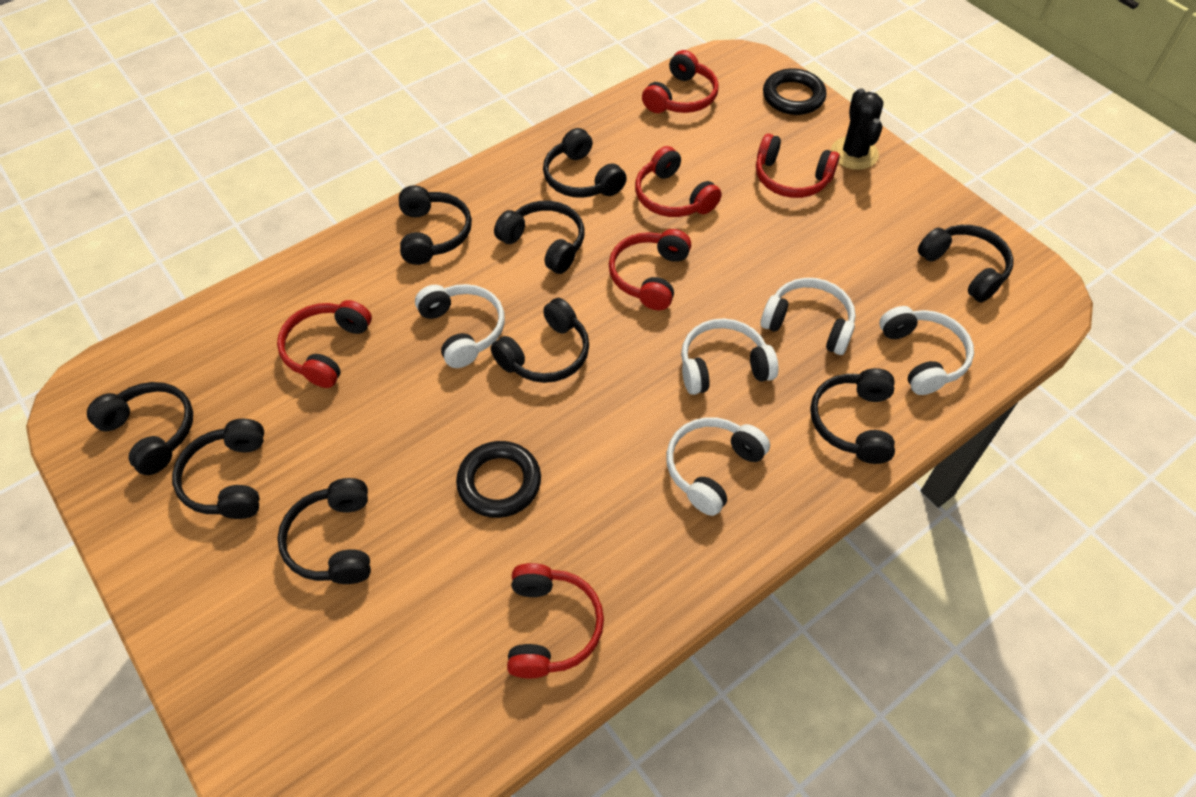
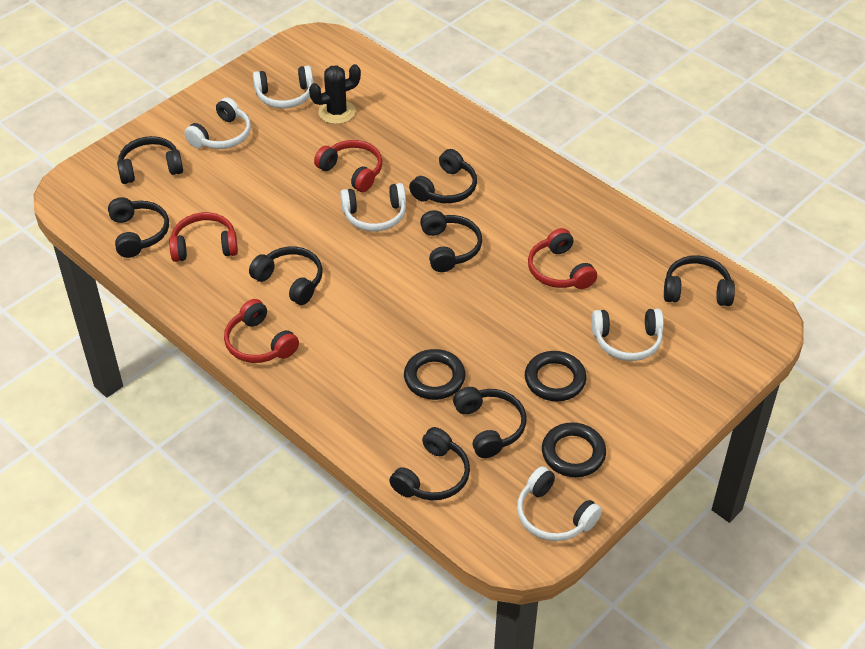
black headphones: 9 -> 8
black ring: 2 -> 3
red headphones: 6 -> 4

